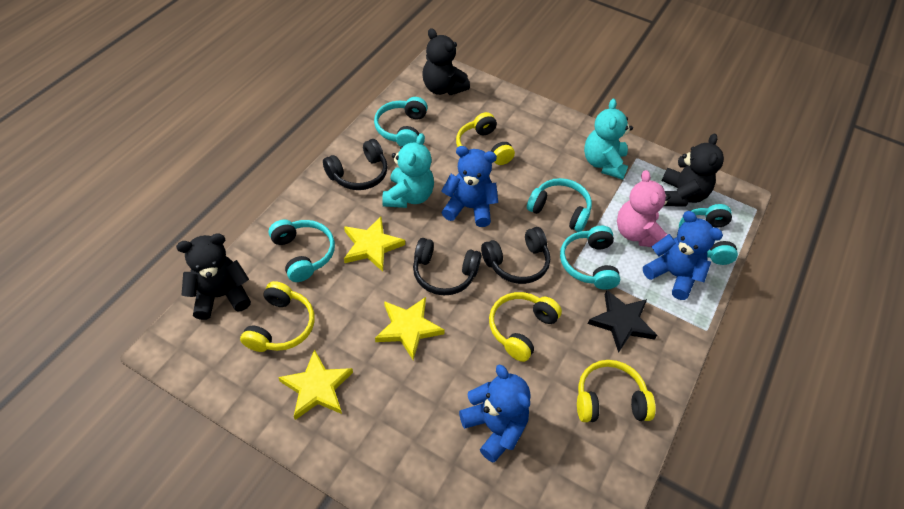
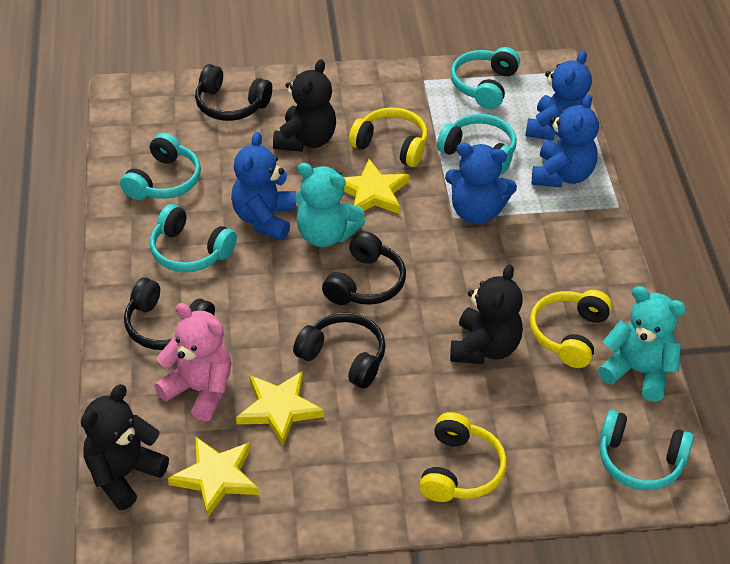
black headphones: 3 -> 4
black star: 1 -> 0
blue teddy bear: 3 -> 4
yellow headphones: 4 -> 3

